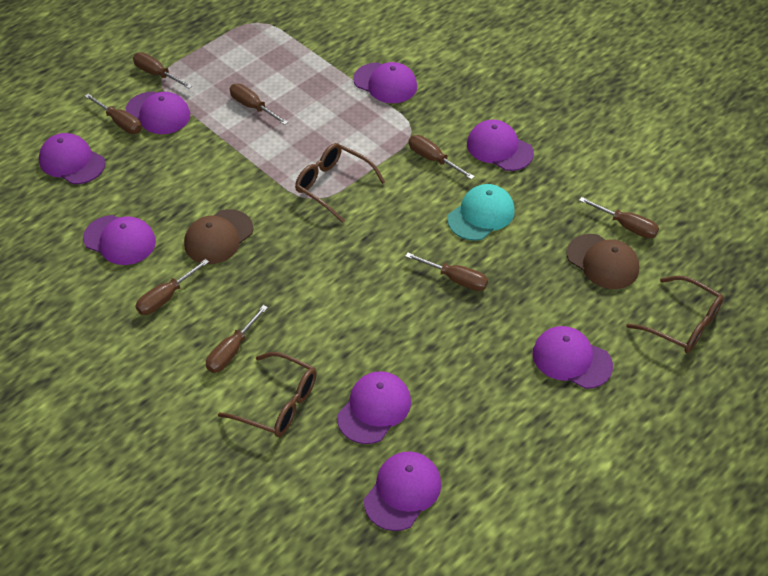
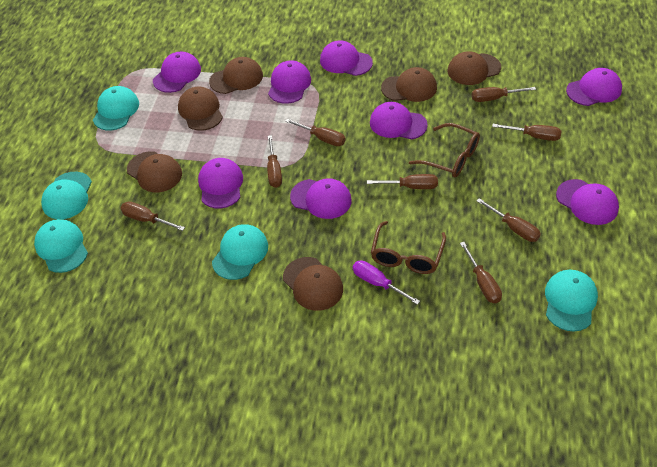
brown cap: 2 -> 6
brown glasses: 3 -> 2
purple screwdriver: 0 -> 1
turquoise cap: 1 -> 5

